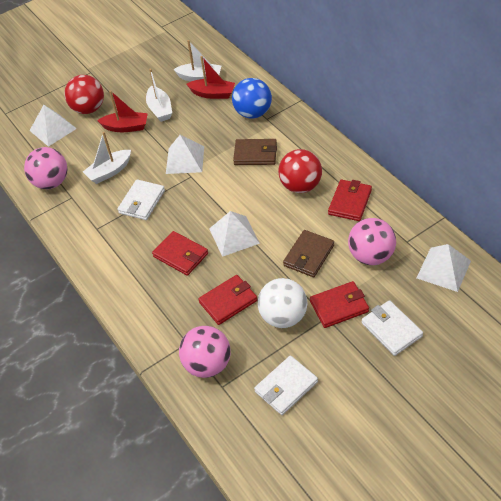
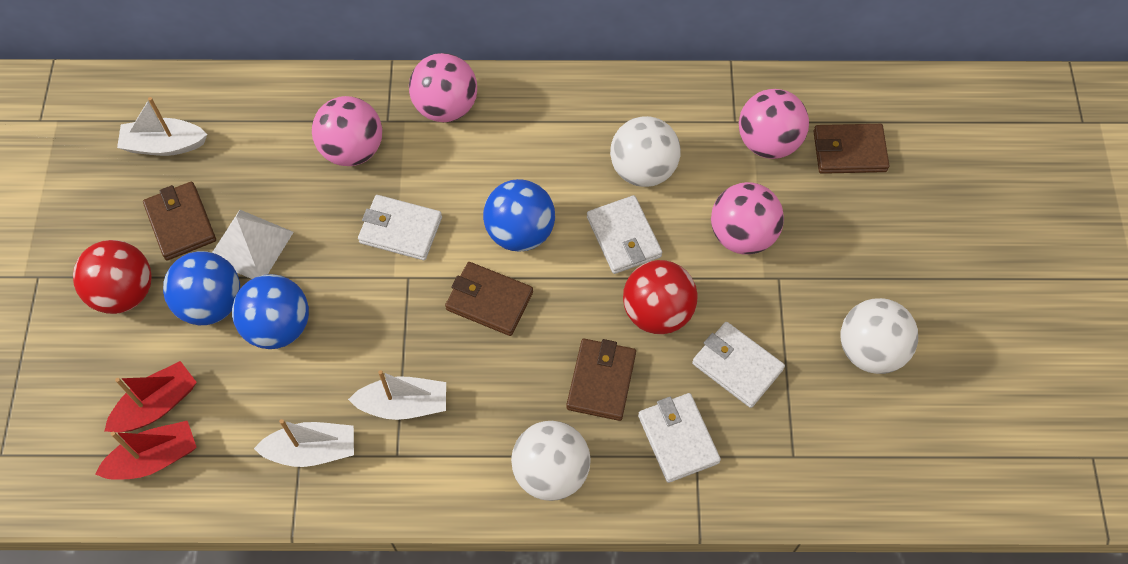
blue ball: 1 -> 3
brown wallet: 2 -> 4
pink ball: 3 -> 4
red wallet: 4 -> 0
white ball: 1 -> 3
white pyramid: 4 -> 1
white wallet: 3 -> 4

